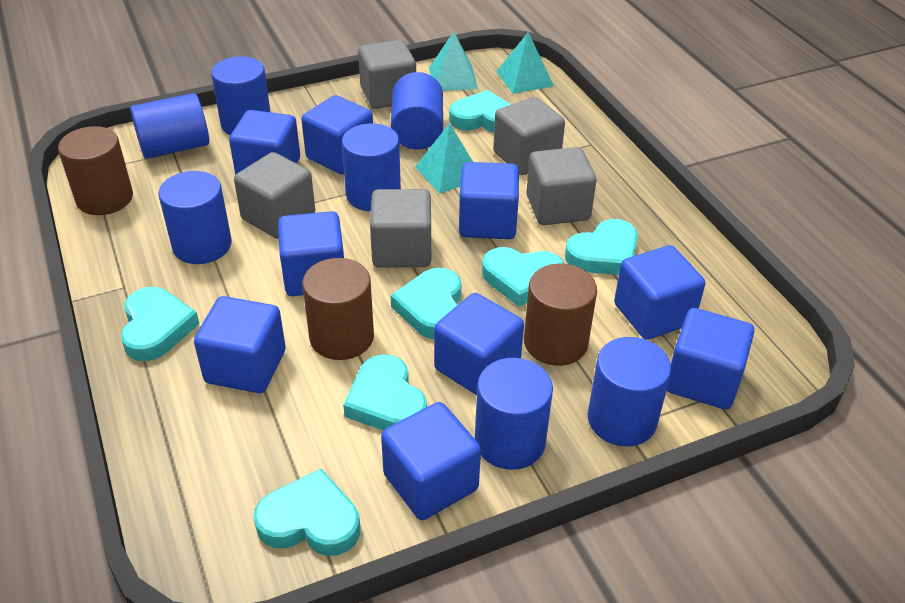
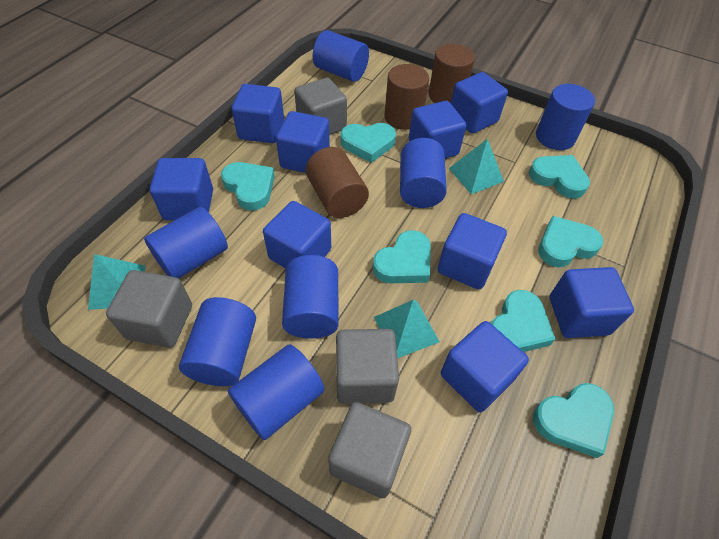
grey cube: 5 -> 4

